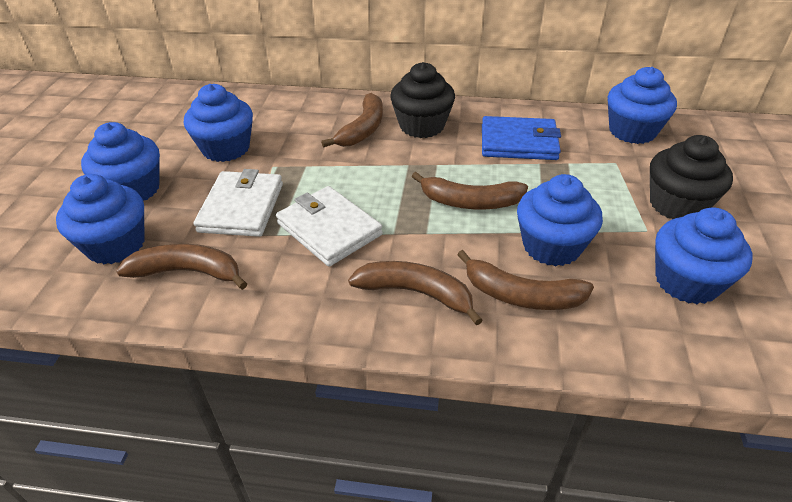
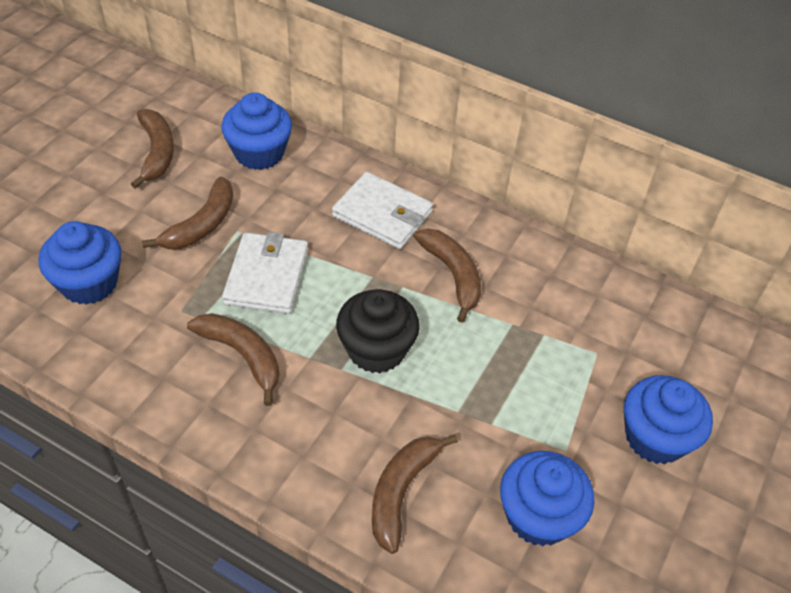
black cupcake: 2 -> 1
blue cupcake: 6 -> 4
blue wallet: 1 -> 0

